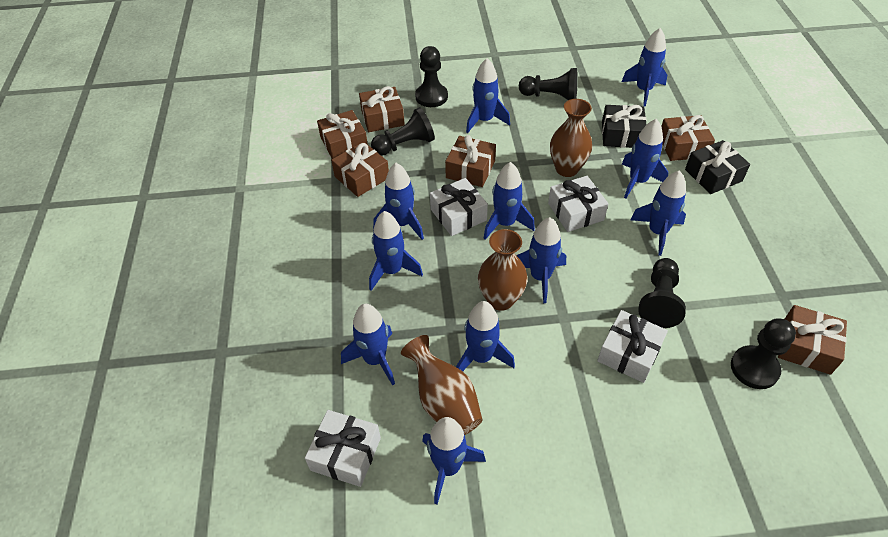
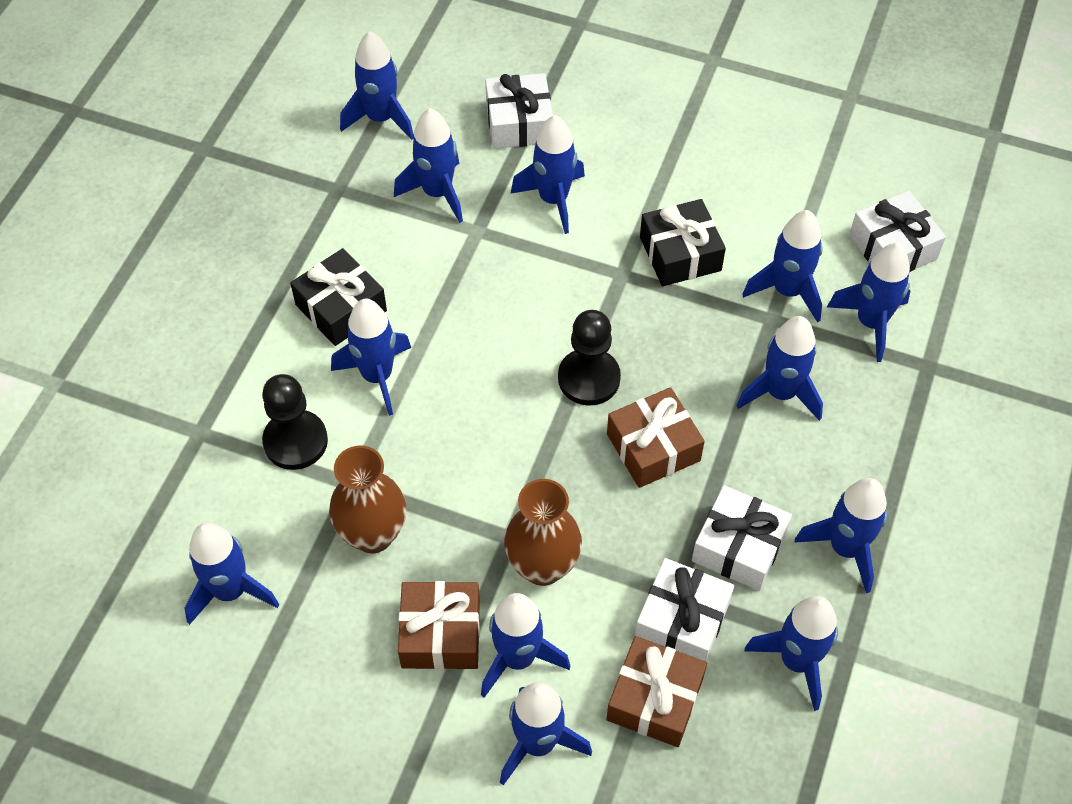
black pawn: 5 -> 2
blue rocket: 11 -> 12
brown gift: 6 -> 3
brown vase: 3 -> 2

